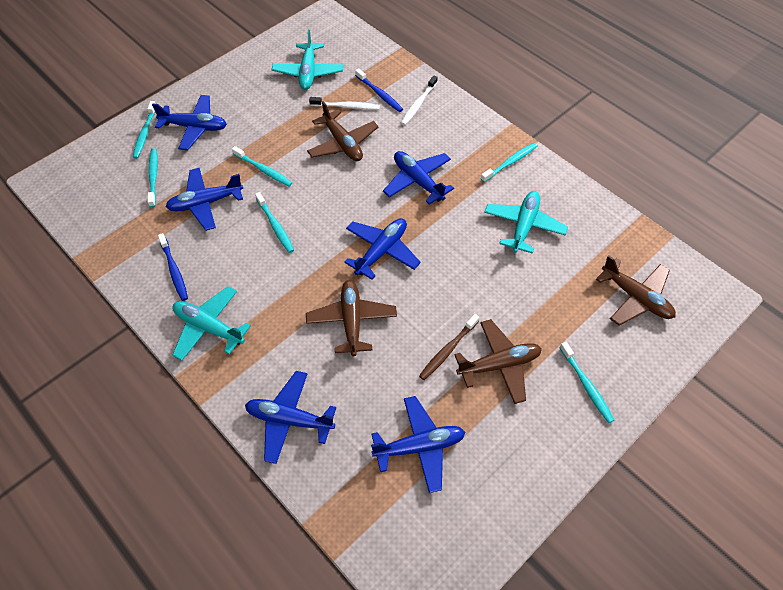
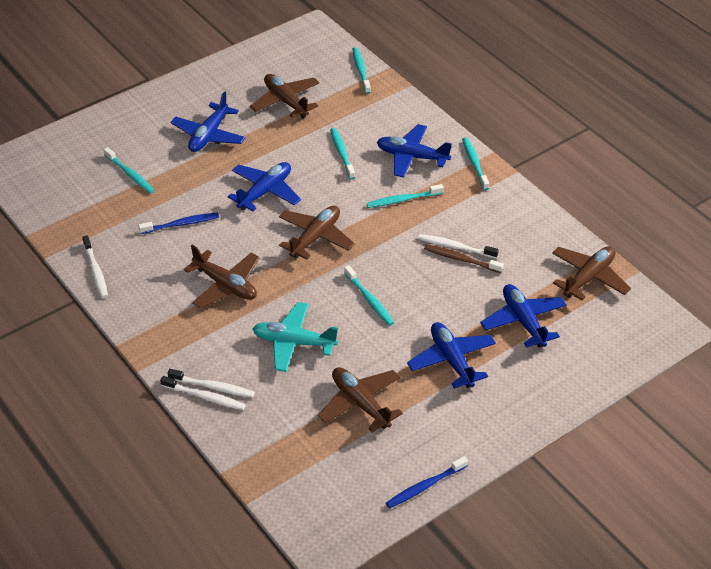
blue plane: 6 -> 5
brown plane: 4 -> 5
turquoise plane: 3 -> 1
white toothbrush: 2 -> 4

